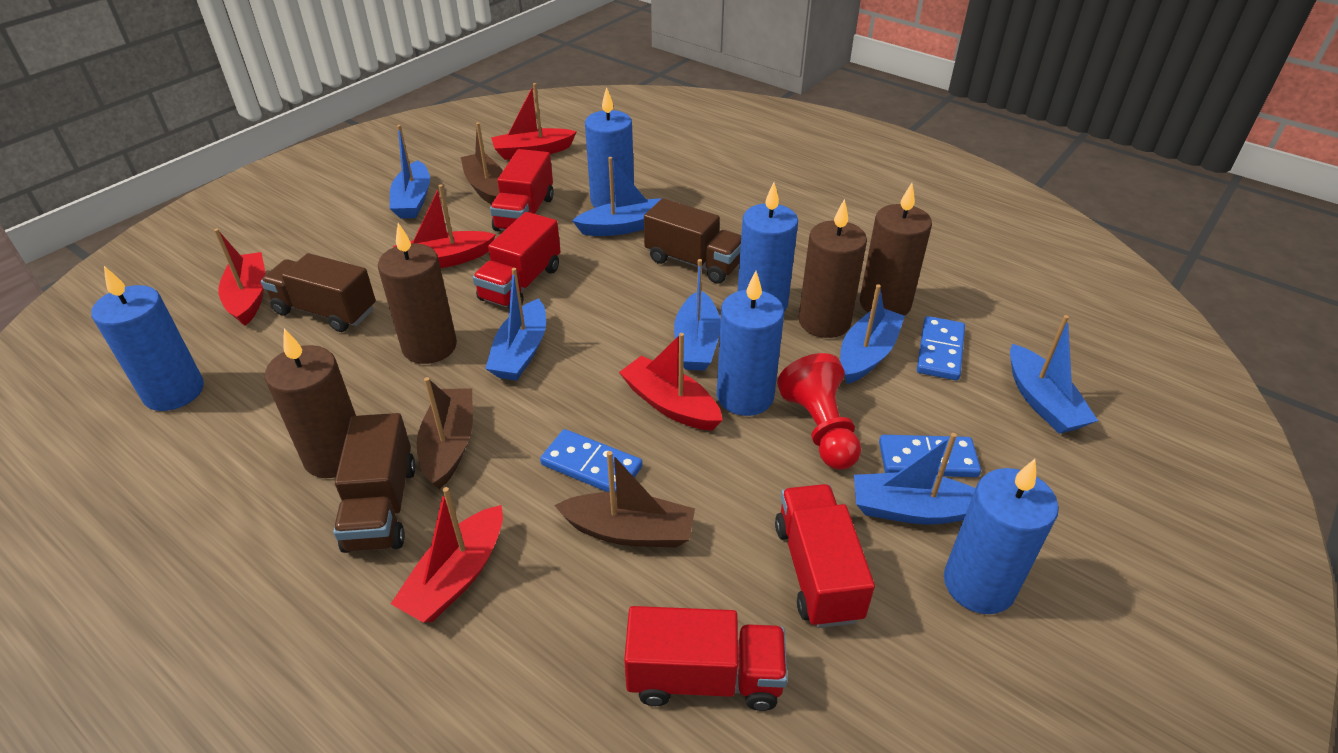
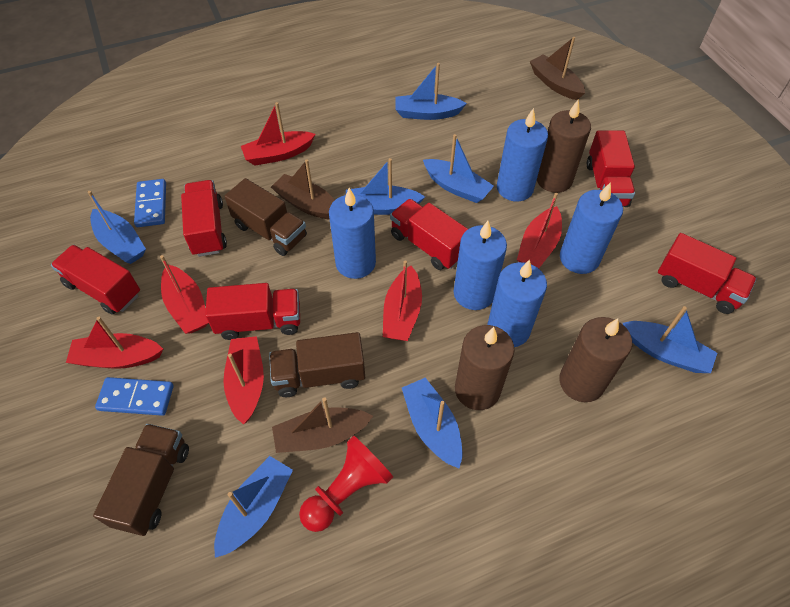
blue domino: 3 -> 2
brown candle: 4 -> 3
red boat: 5 -> 6
red truck: 4 -> 6

